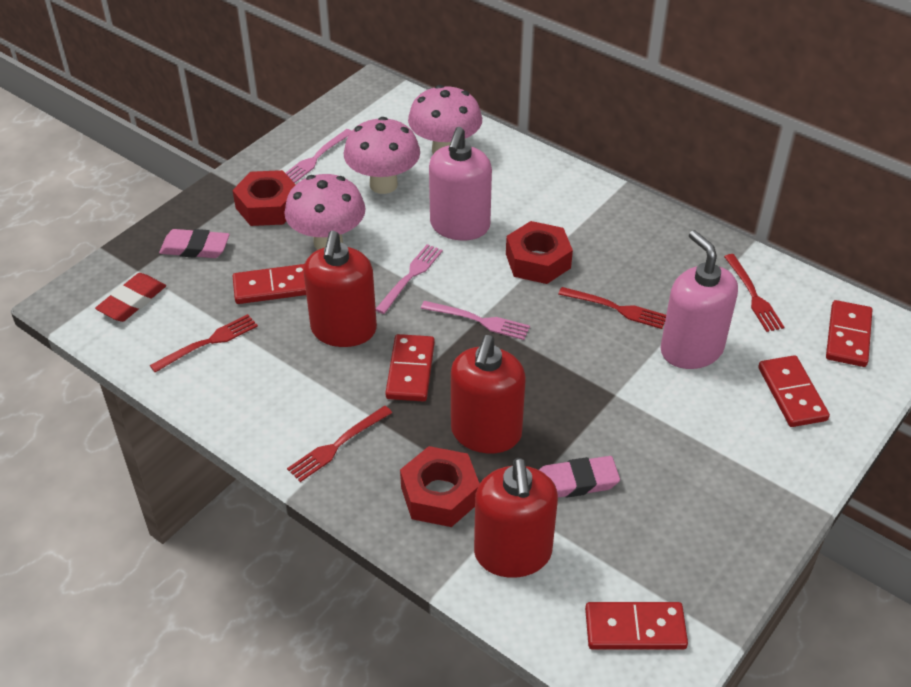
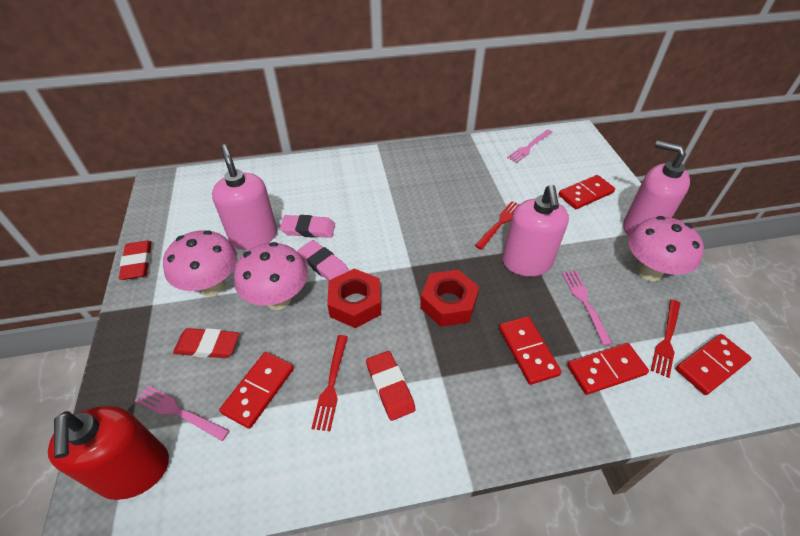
pink soap dispenser: 2 -> 3
red eraser: 1 -> 3
red fork: 4 -> 3
red nut: 3 -> 2
red soap dispenser: 3 -> 1

